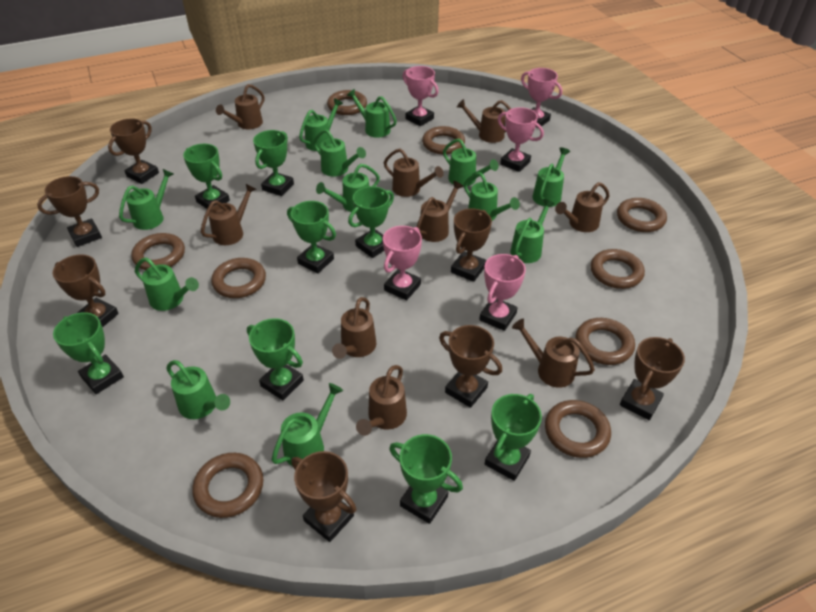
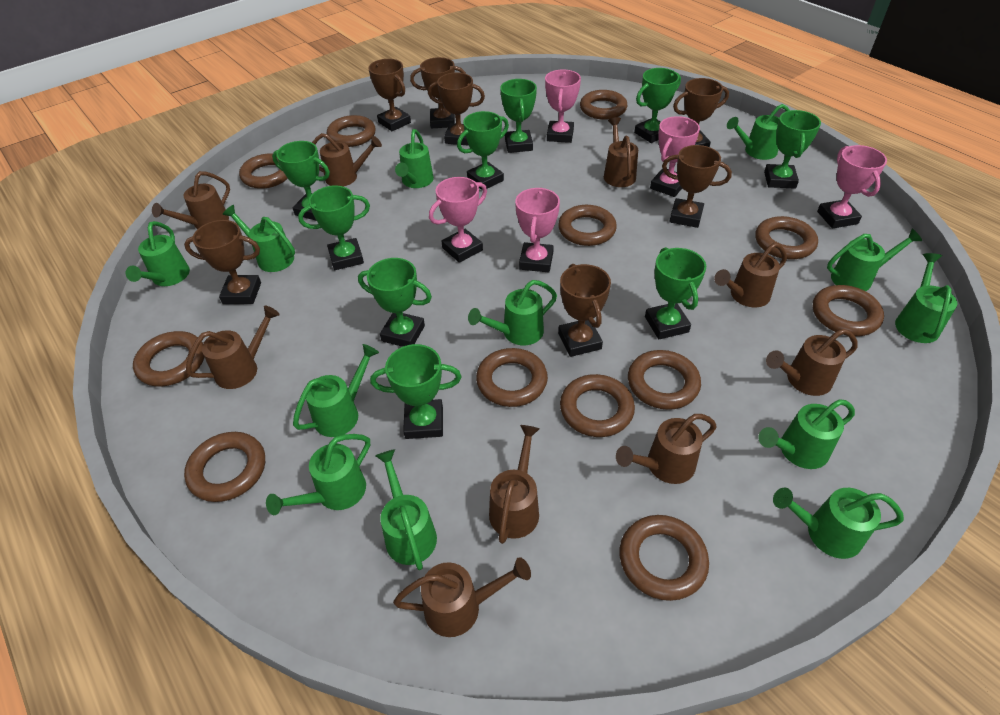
brown ring: 9 -> 12
green trophy: 8 -> 9

